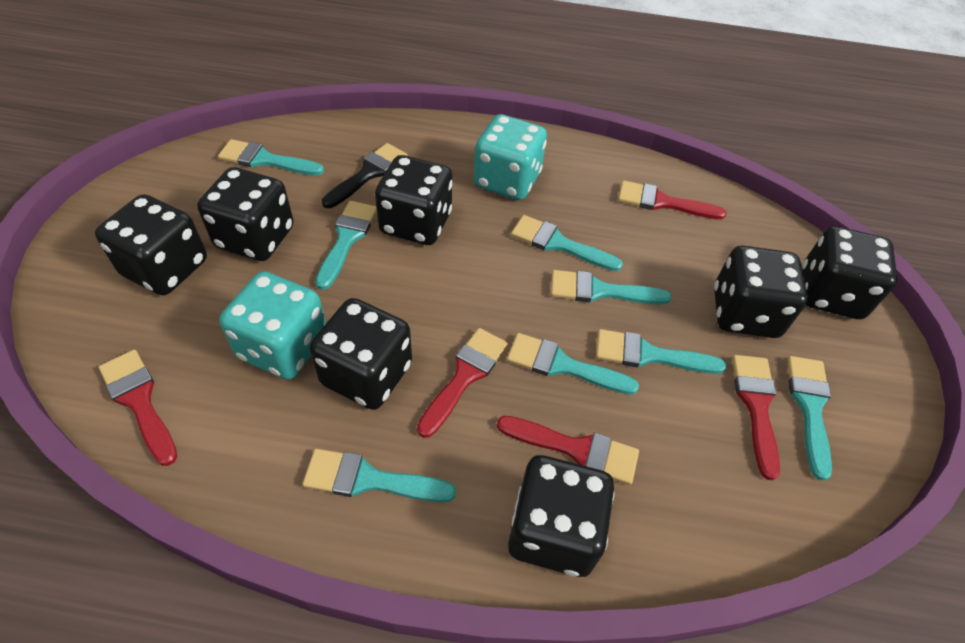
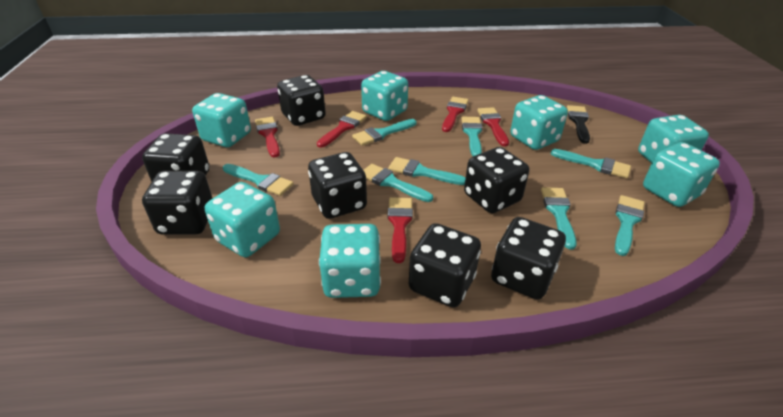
turquoise dice: 2 -> 7

